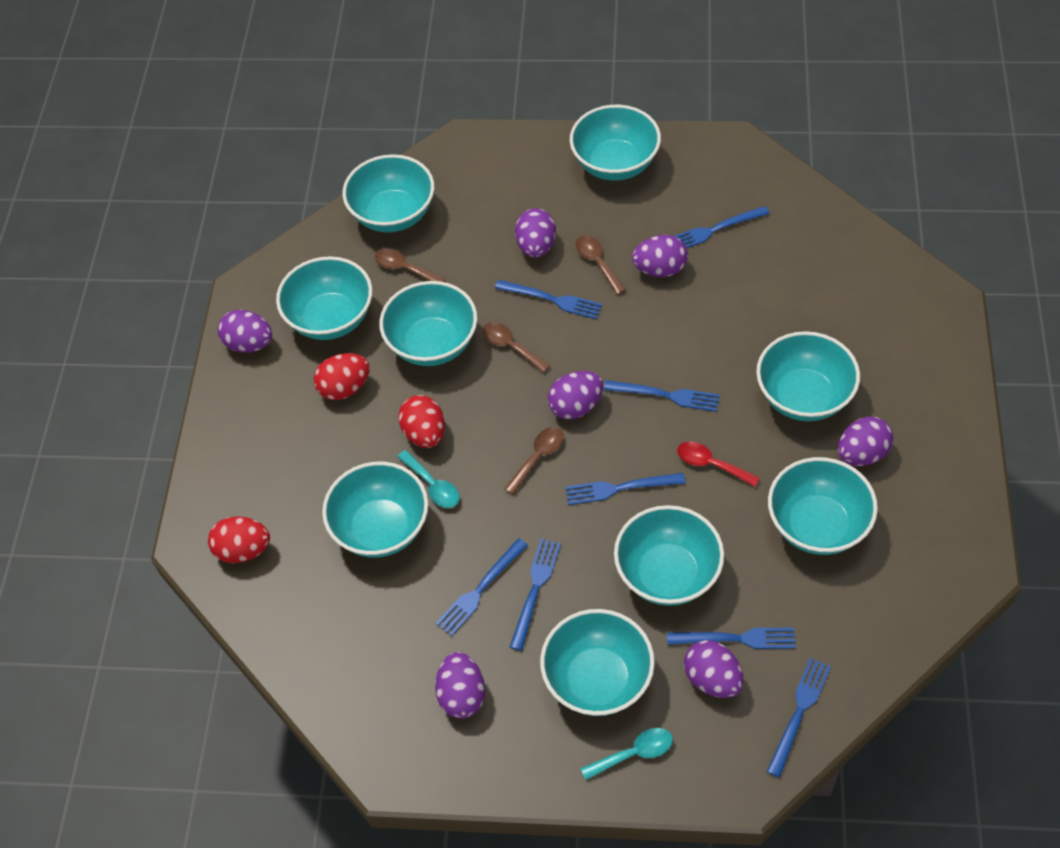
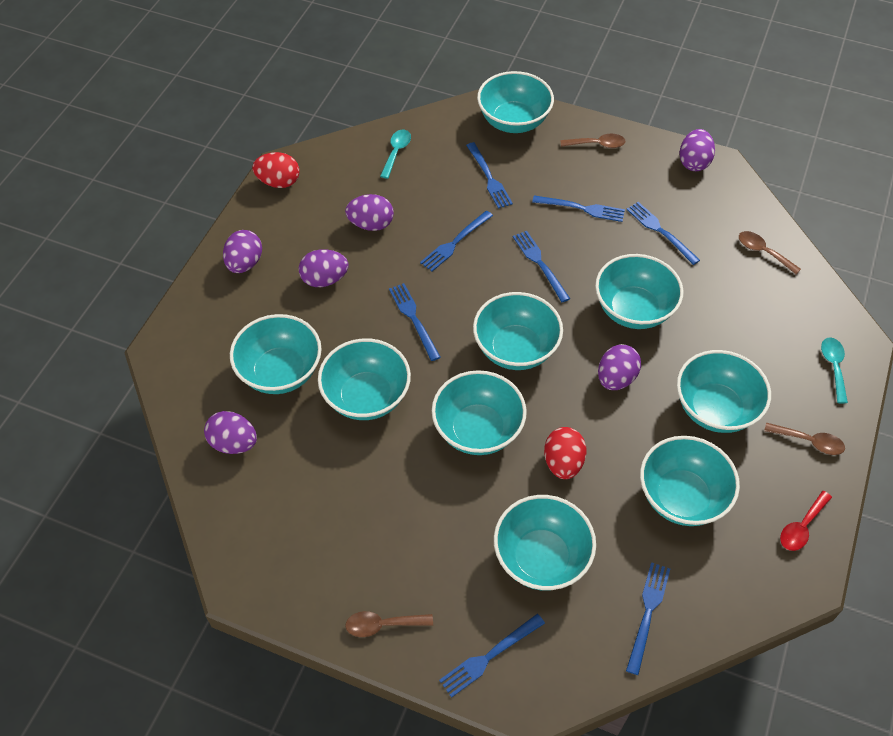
purple egg: 7 -> 6
red egg: 3 -> 2

